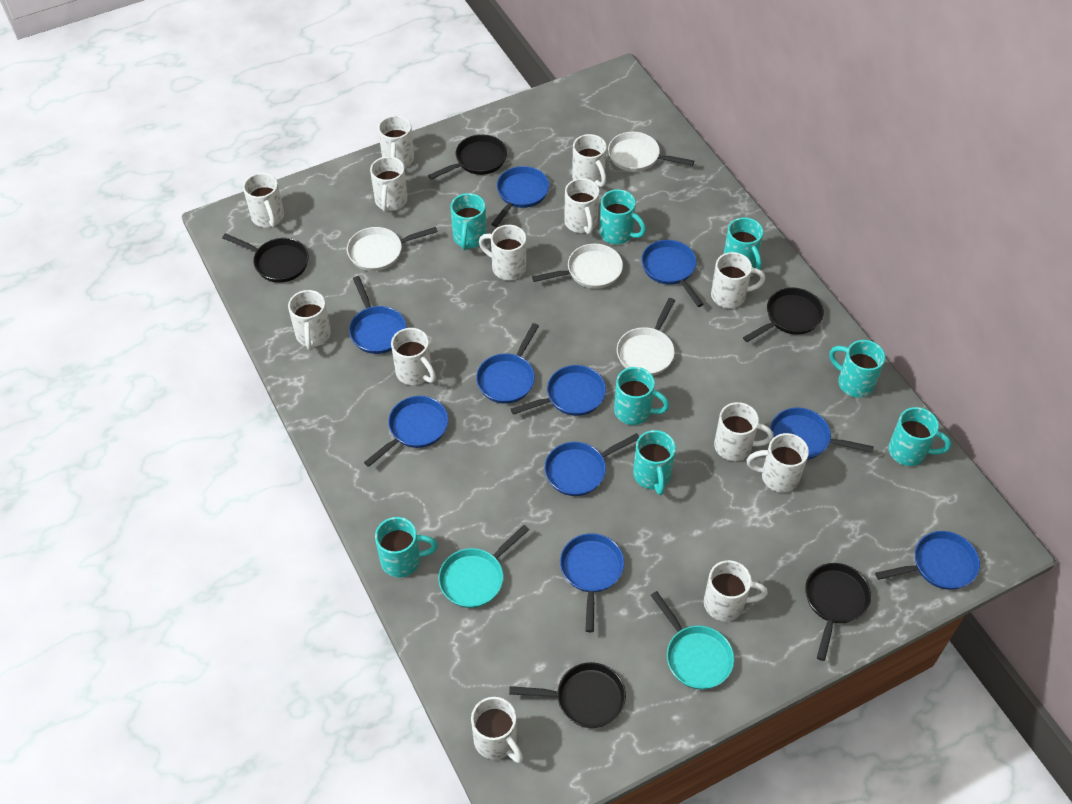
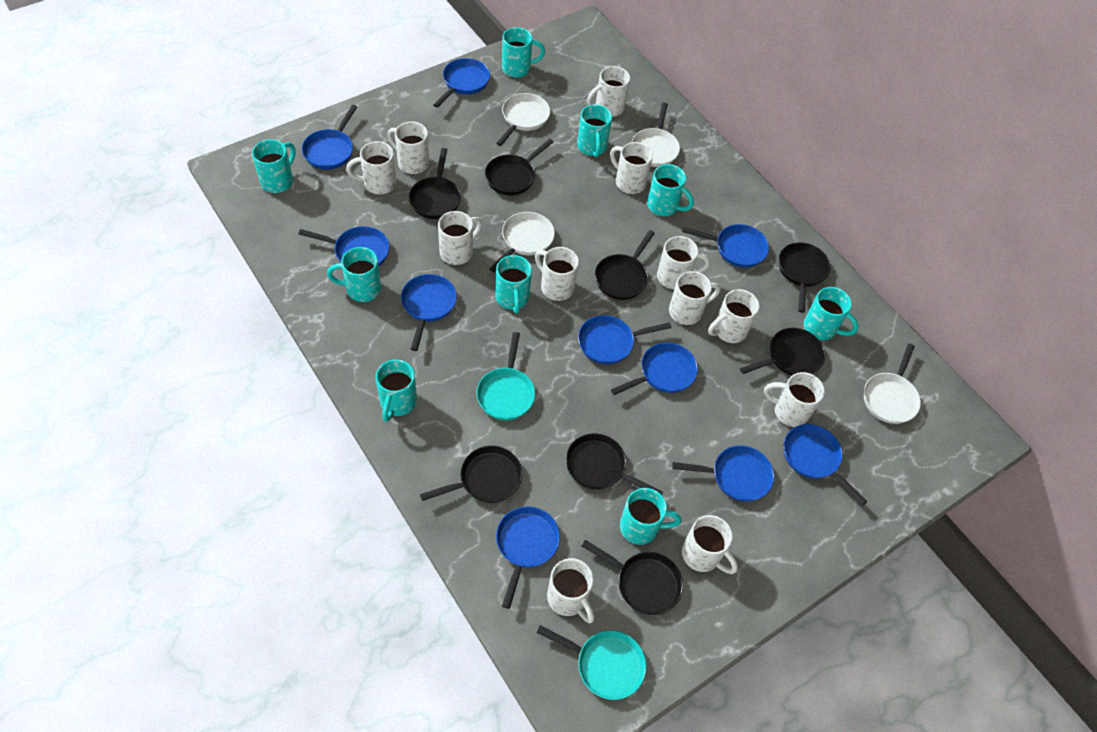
black pan: 5 -> 8
turquoise mug: 8 -> 9
white mug: 13 -> 12

